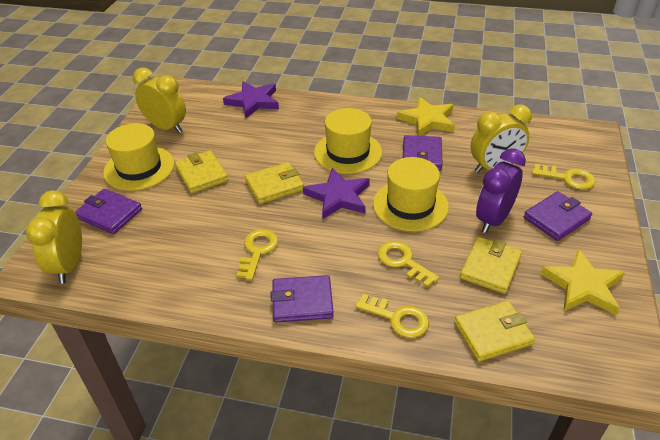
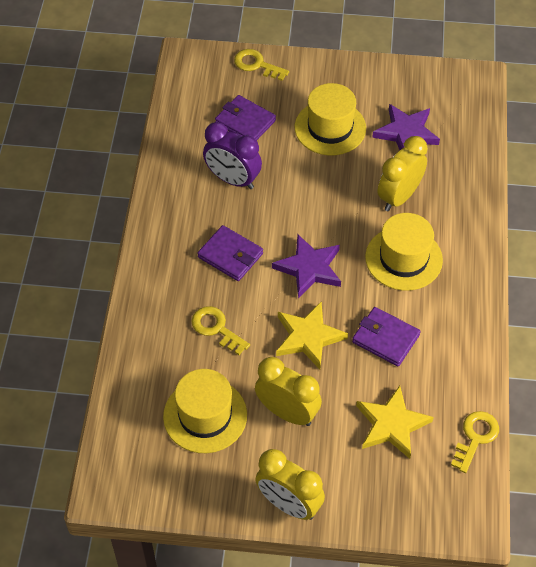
purple wallet: 4 -> 3
yellow key: 4 -> 3
yellow wallet: 4 -> 0

